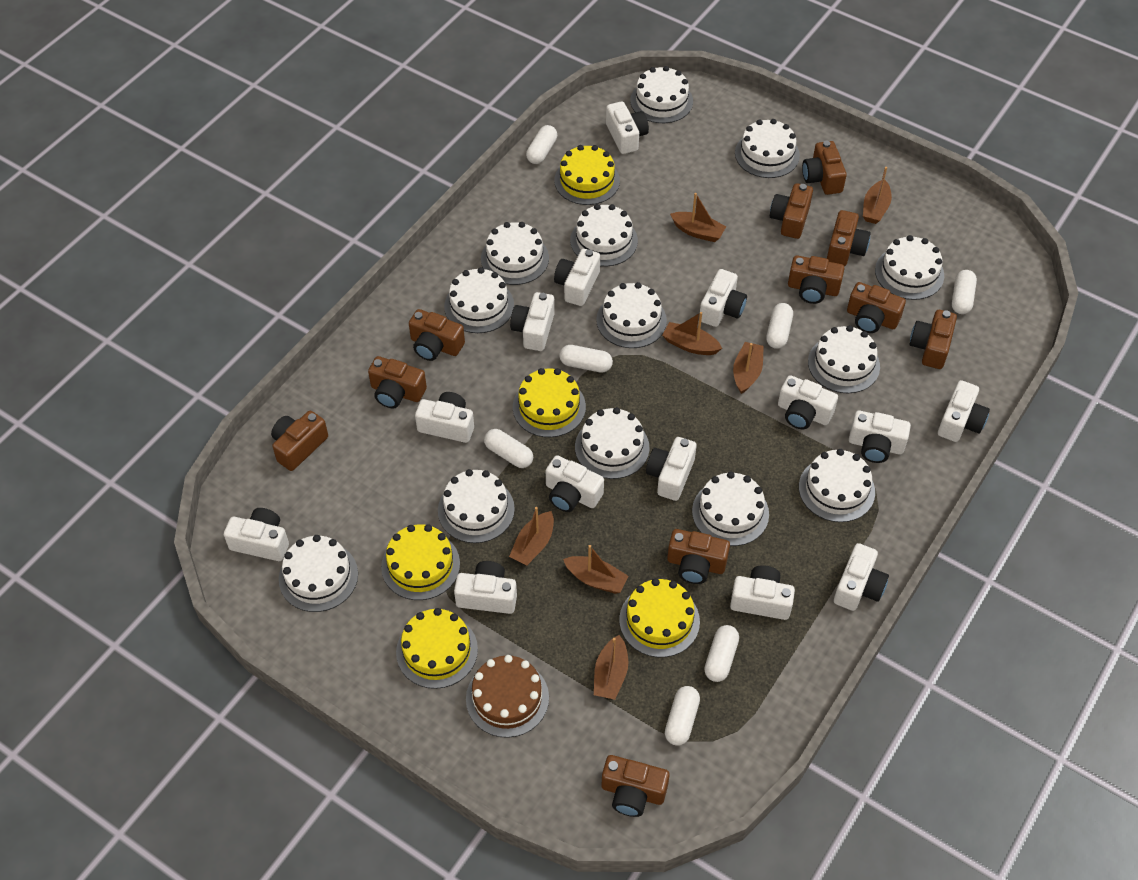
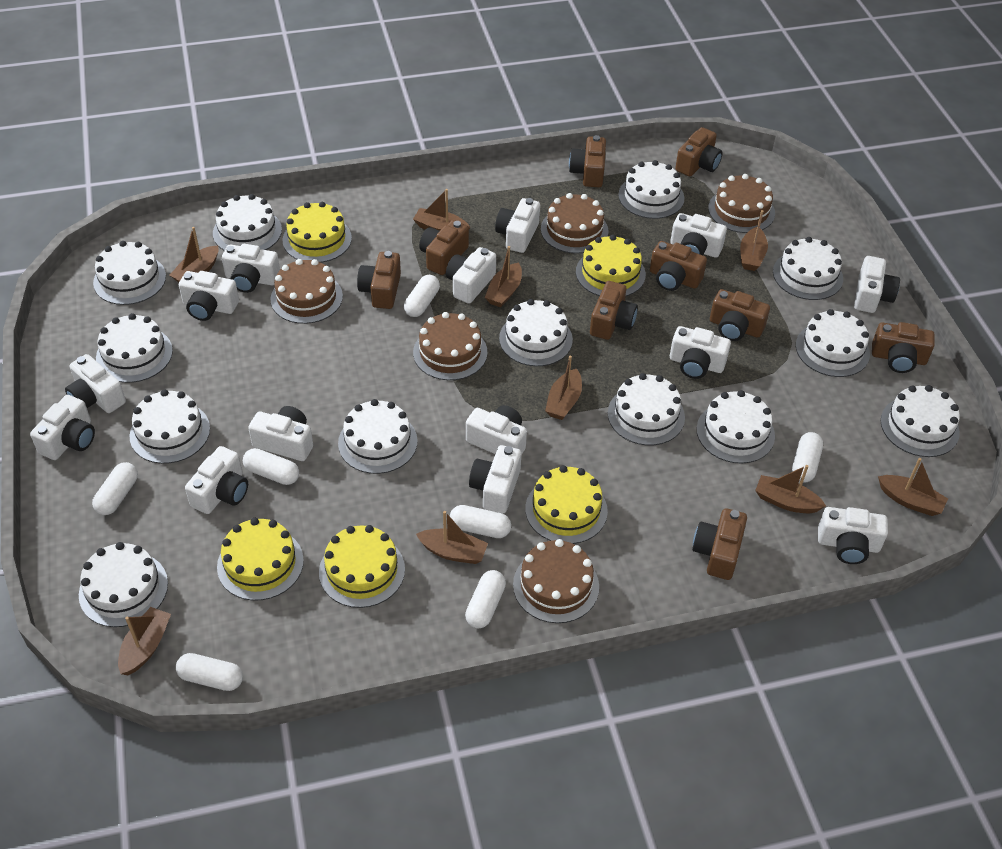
brown boat: 7 -> 9
brown cake: 1 -> 5
brown camera: 11 -> 9

